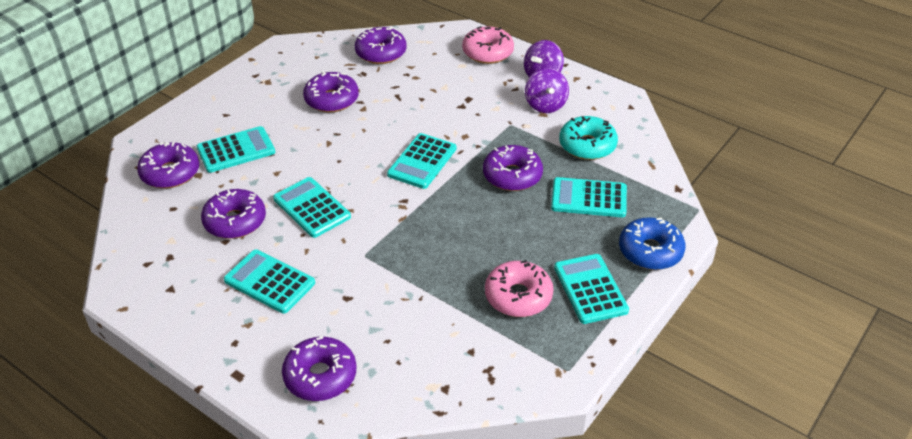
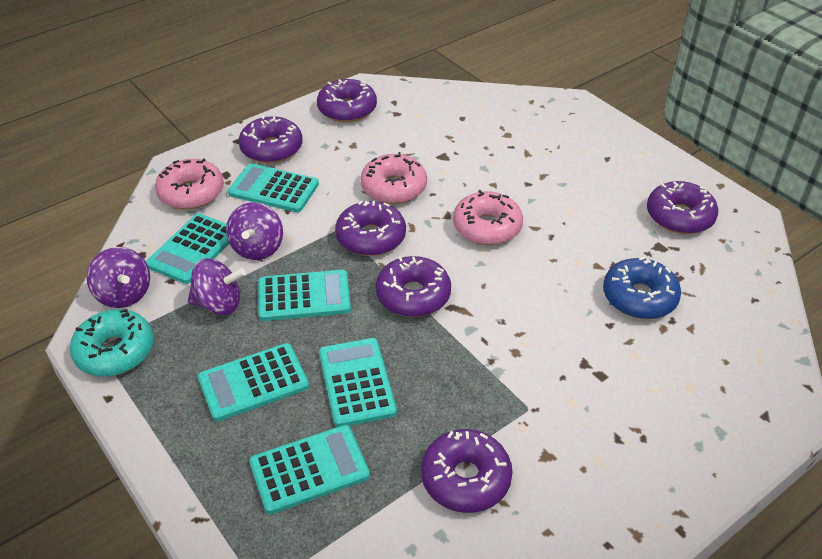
pink donut: 2 -> 3
purple spinning top: 2 -> 3

